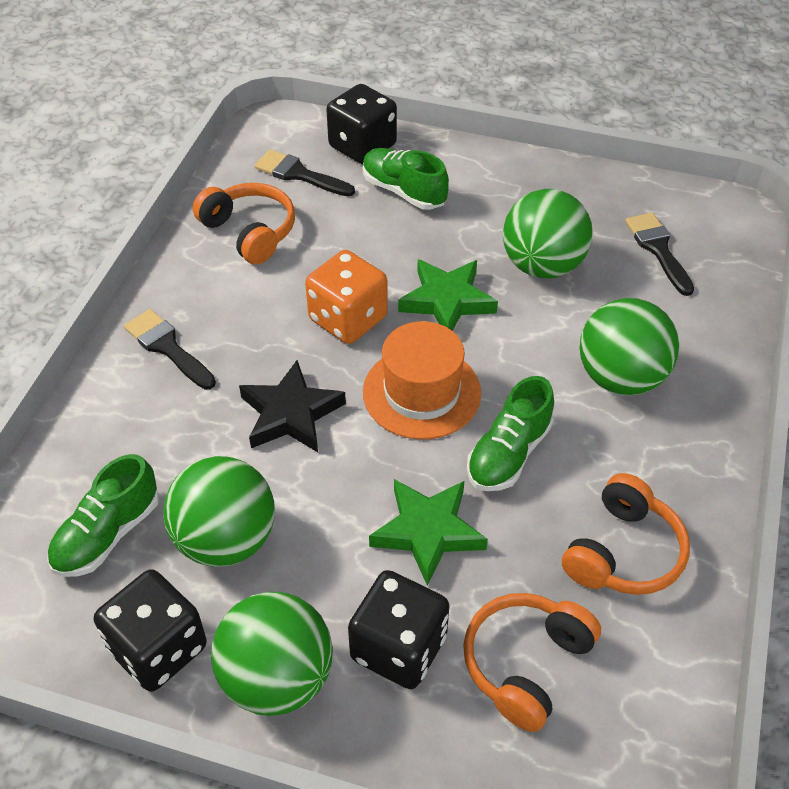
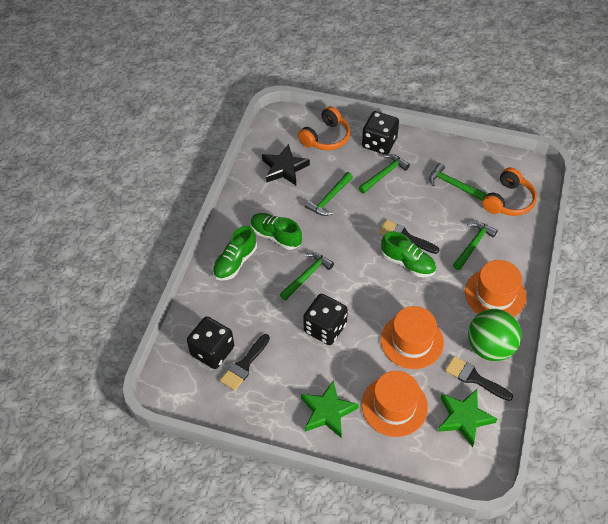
green ball: 4 -> 1
green hammer: 0 -> 5
orange dice: 1 -> 0
orange hat: 1 -> 3
orange headphones: 3 -> 2

